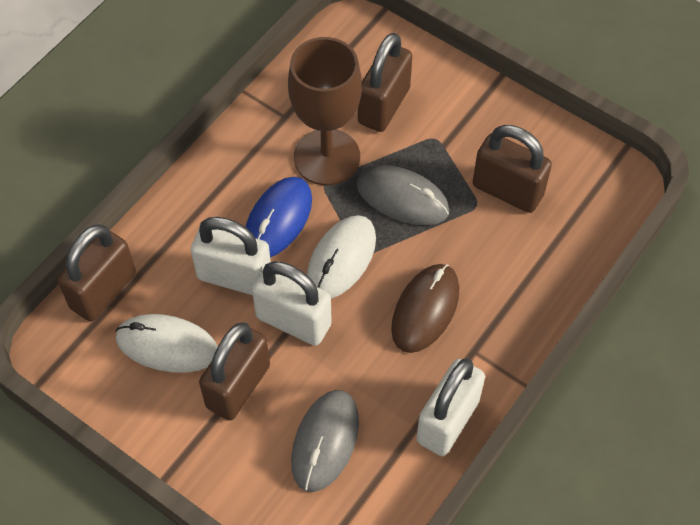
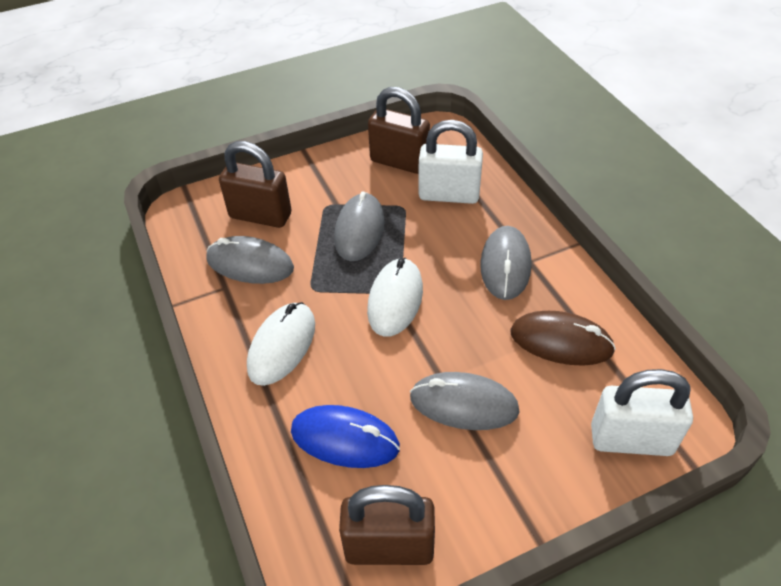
brown goblet: 1 -> 0
brown padlock: 4 -> 3
grey mouse: 2 -> 4
white padlock: 3 -> 2

